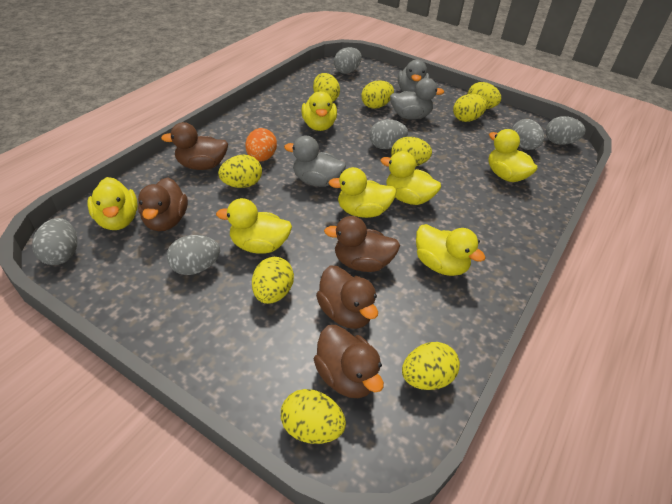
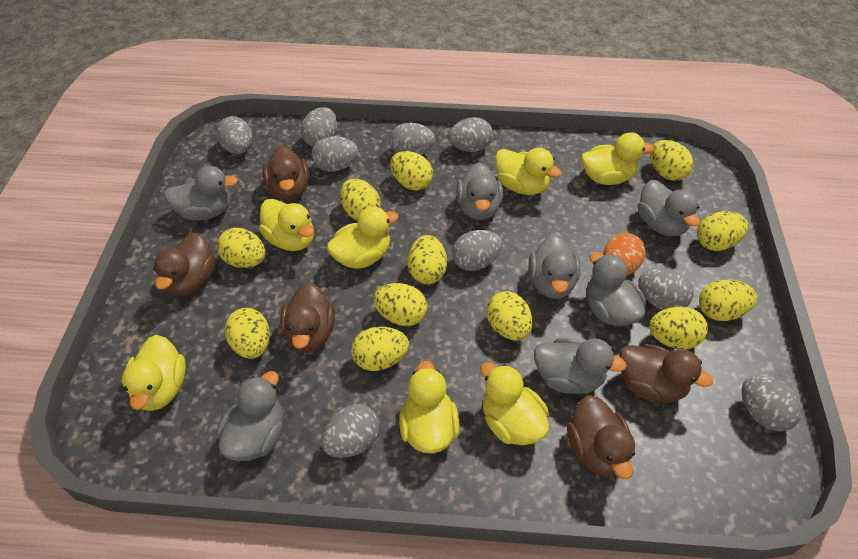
grey duck: 3 -> 7
grey egg: 6 -> 9
yellow egg: 9 -> 12

